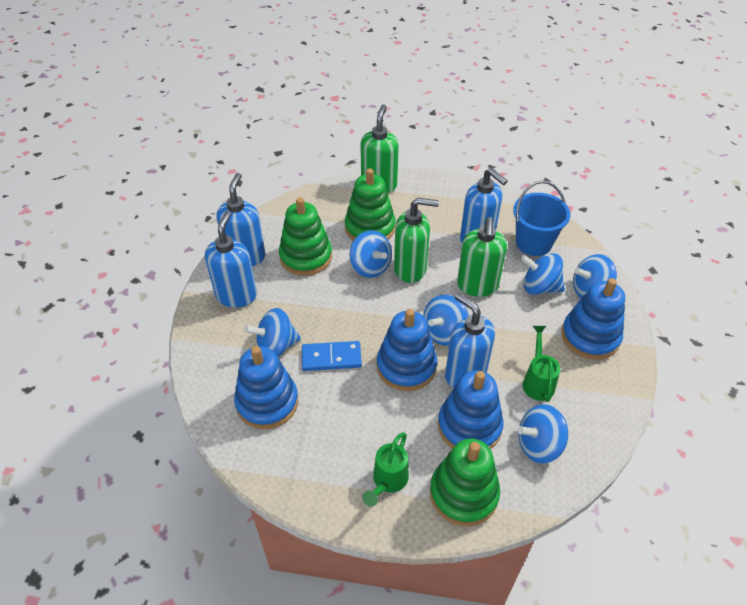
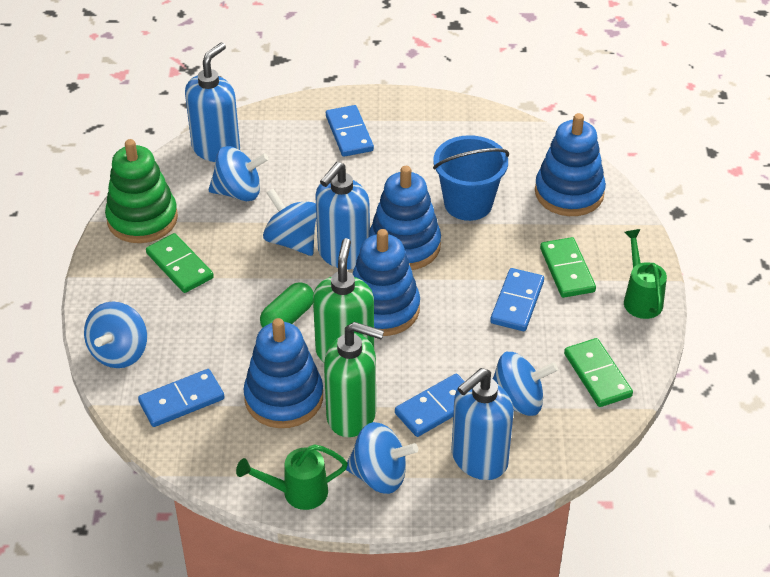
blue domino: 1 -> 4
blue soap dispenser: 4 -> 3
blue spinning top: 6 -> 5
green capsule: 0 -> 1
green domino: 0 -> 3
green soap dispenser: 3 -> 2
green stacking toy: 3 -> 1

